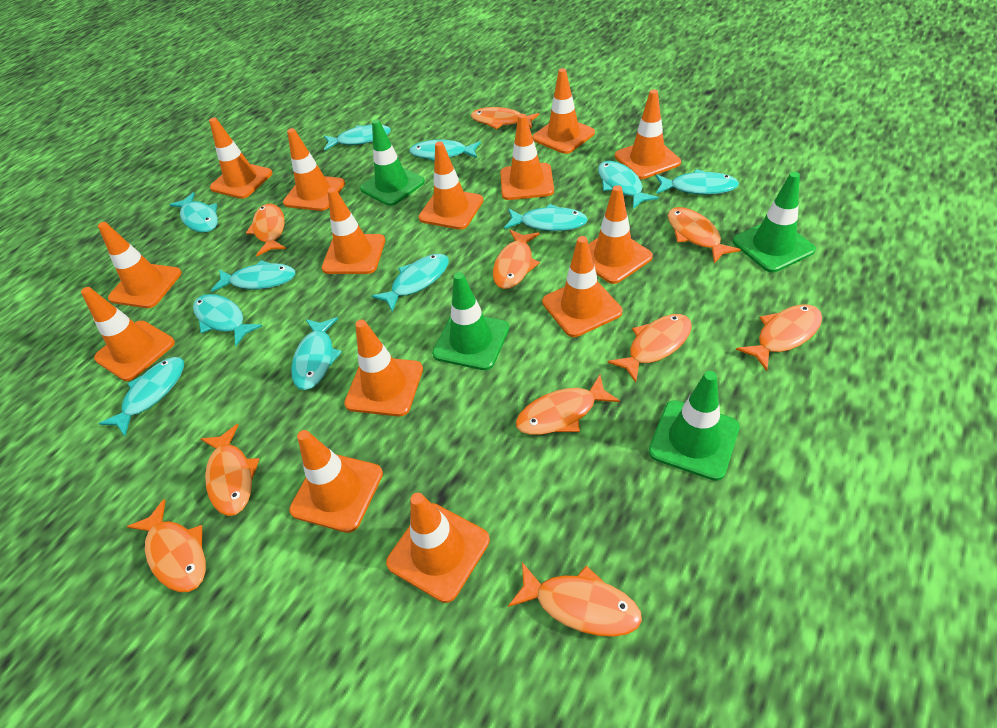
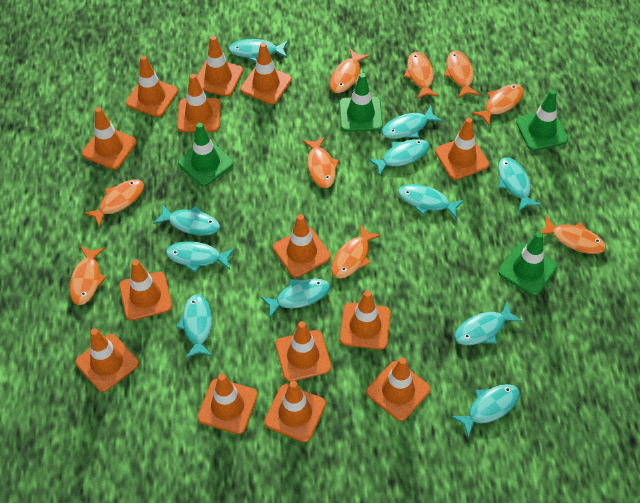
orange fish: 10 -> 9

